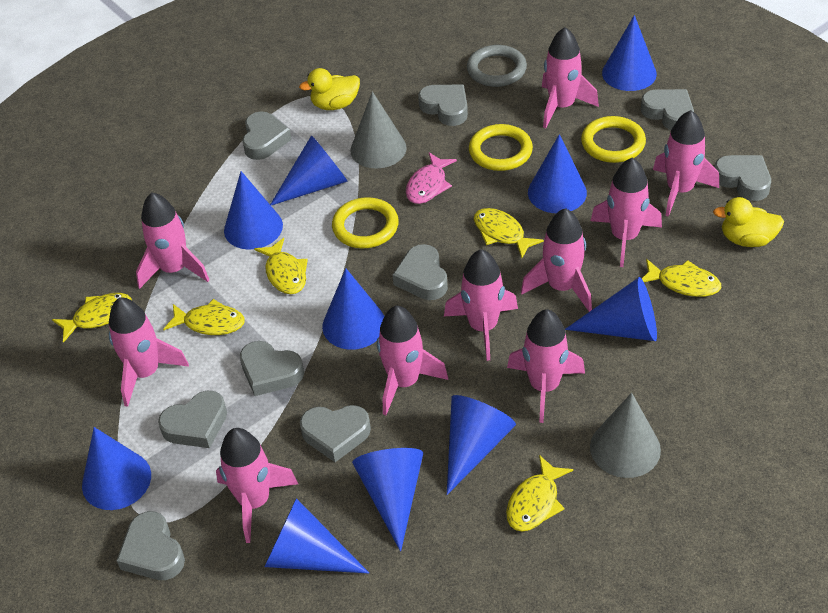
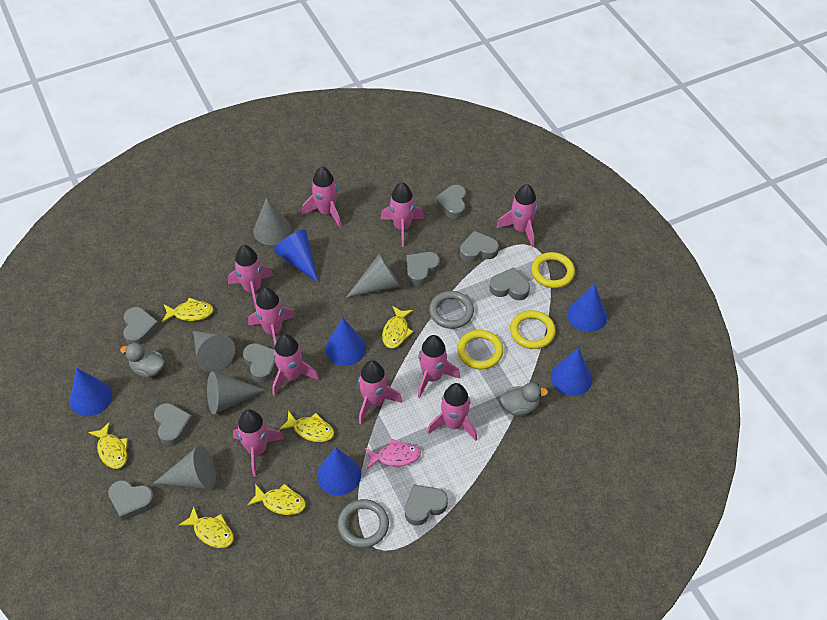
blue cone: 10 -> 6
grey cone: 2 -> 5
grey duck: 0 -> 2
grey ring: 1 -> 2
yellow duck: 2 -> 0

